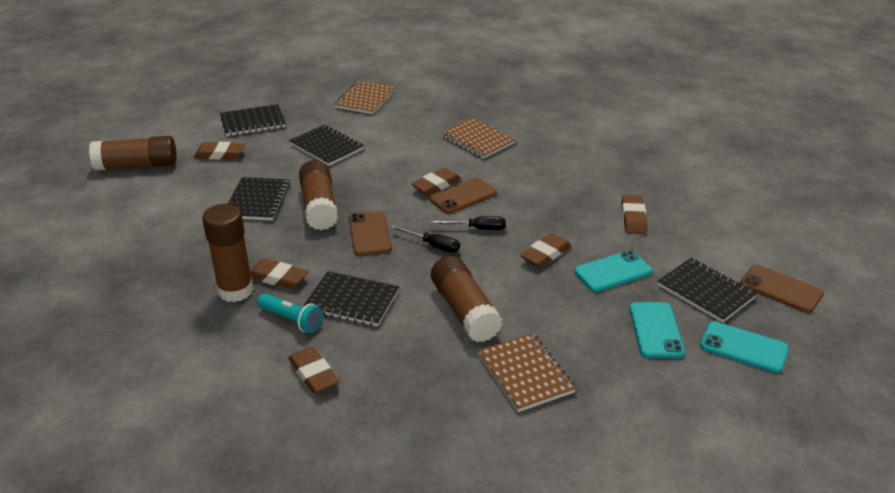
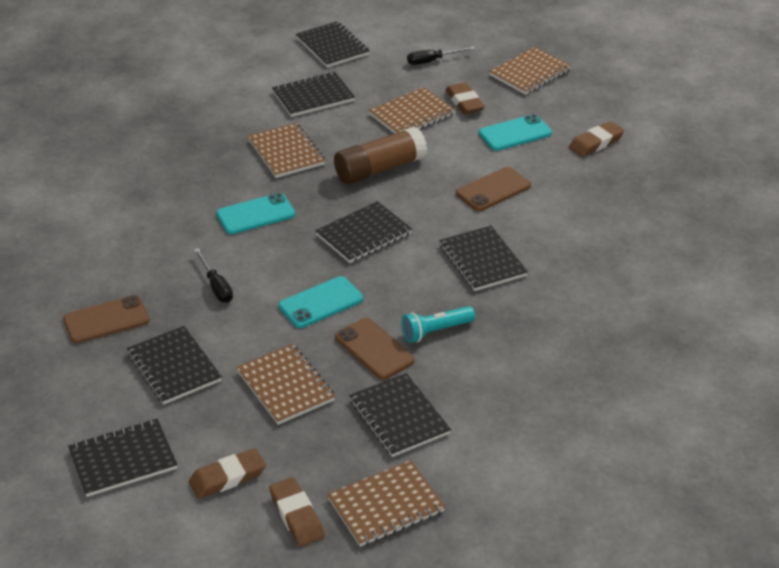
black notebook: 5 -> 7
brown eraser: 6 -> 4
brown glue stick: 4 -> 1
brown notebook: 3 -> 5

